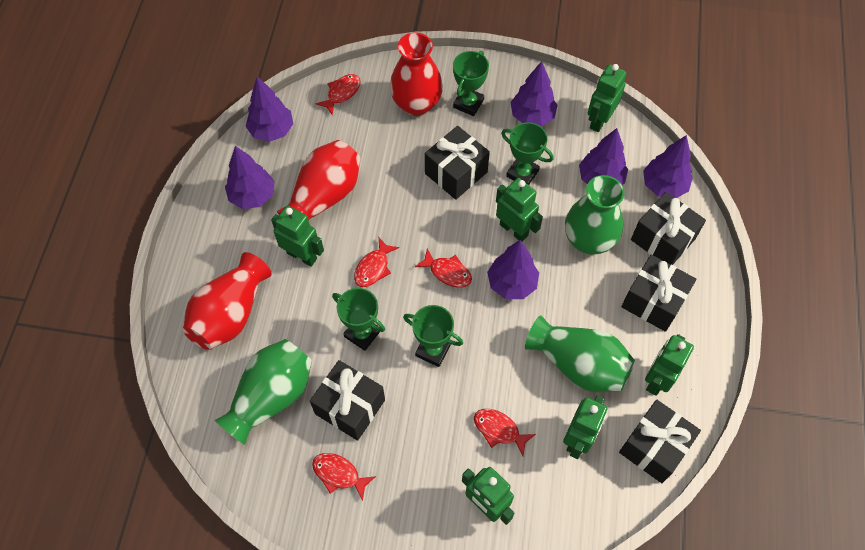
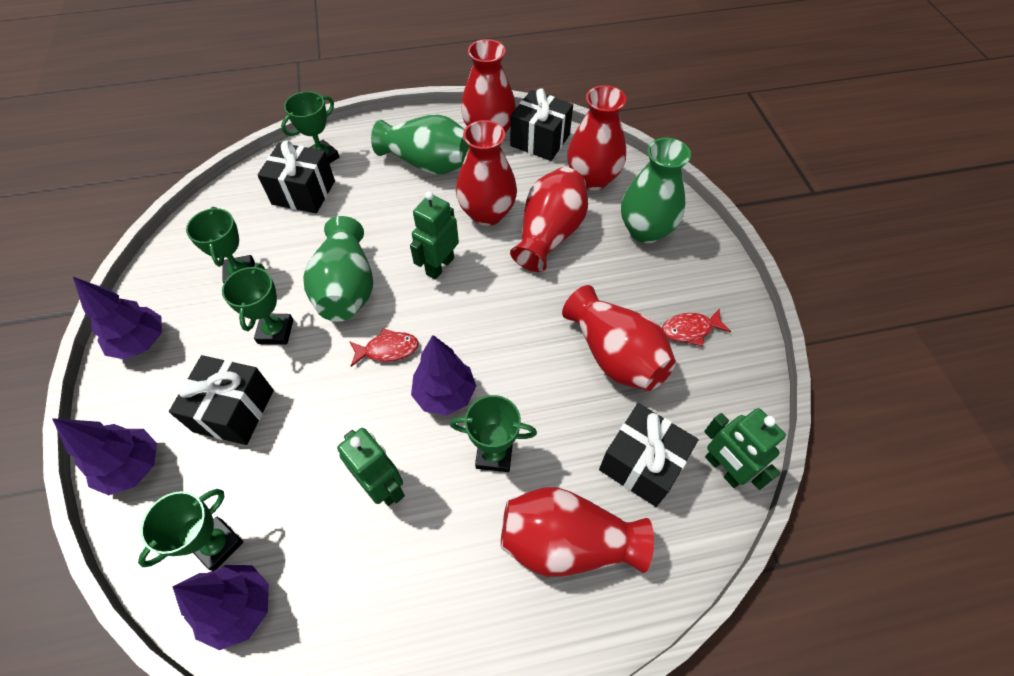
black gift: 5 -> 4
green robot: 6 -> 3
green trophy: 4 -> 5
purple tree: 6 -> 4
red fish: 5 -> 2
red vase: 3 -> 6

